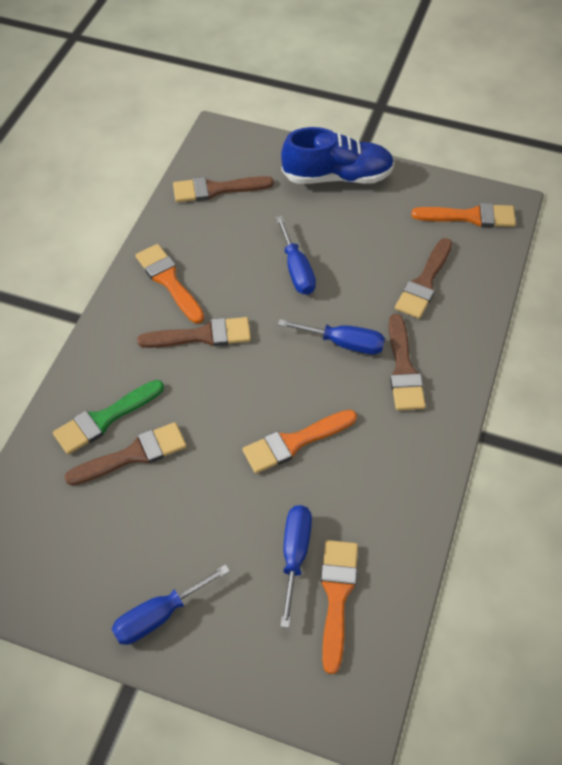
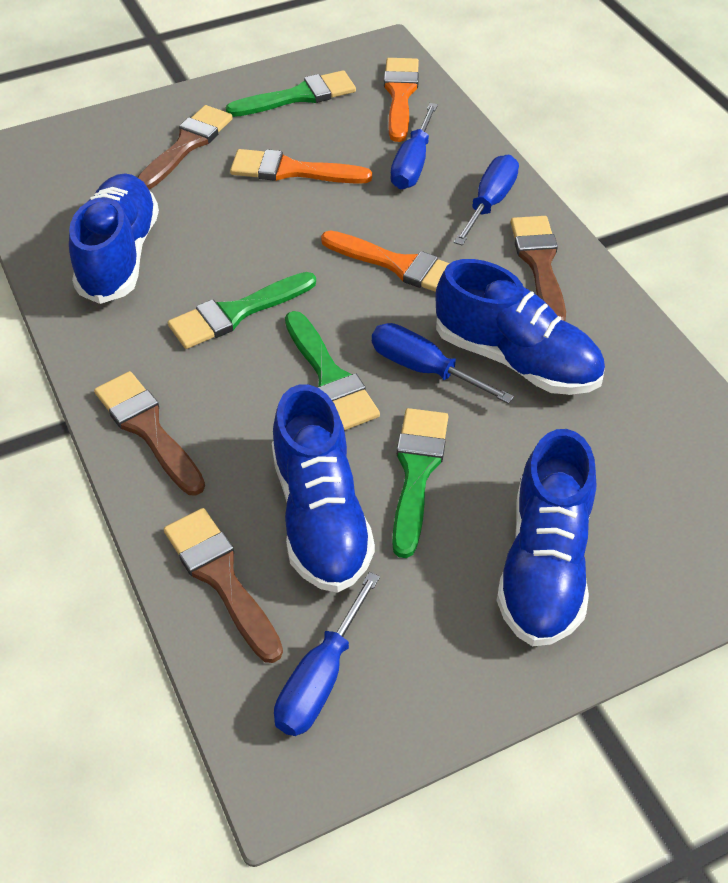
blue shoe: 1 -> 4
brown brush: 5 -> 4
green brush: 1 -> 4
orange brush: 4 -> 3

